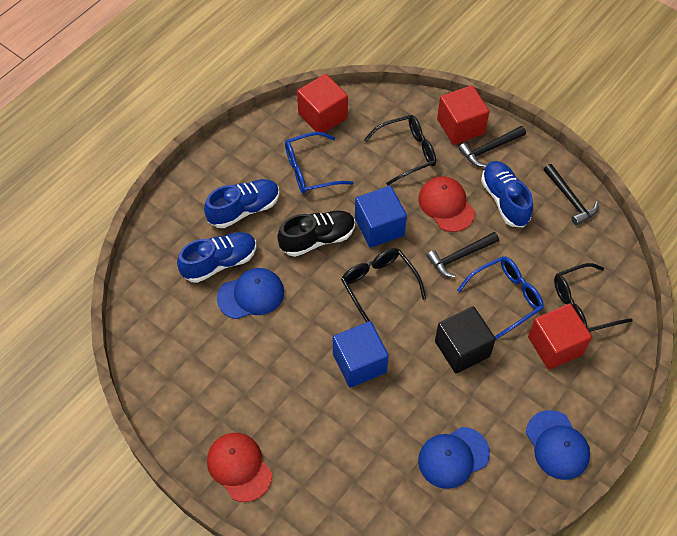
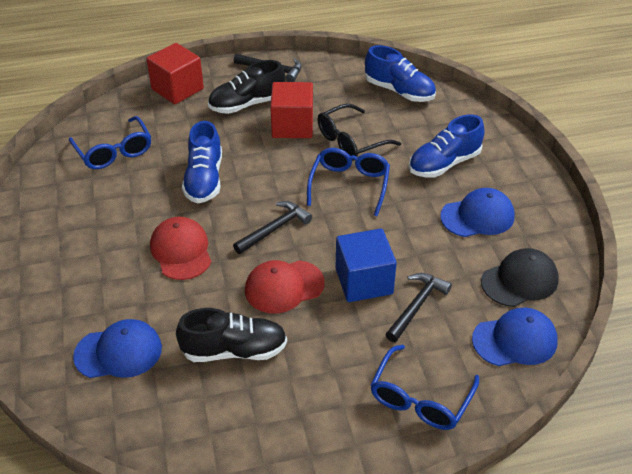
black cap: 0 -> 1
black cube: 1 -> 0
black glasses: 3 -> 1
black shoe: 1 -> 2
blue cube: 2 -> 1
blue glasses: 2 -> 3
red cube: 3 -> 2

